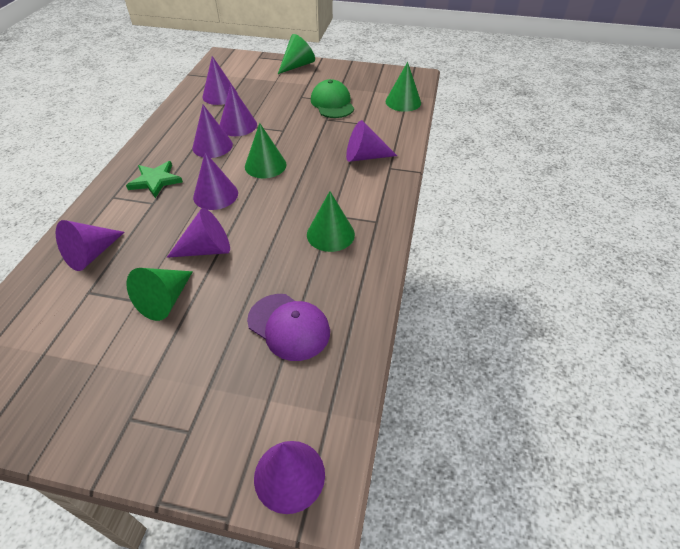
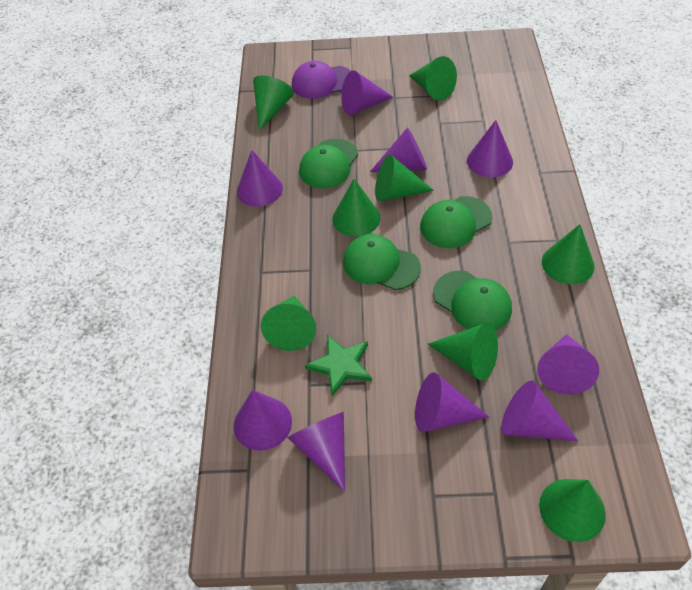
green cap: 1 -> 4
green cone: 5 -> 8
purple cone: 8 -> 9

